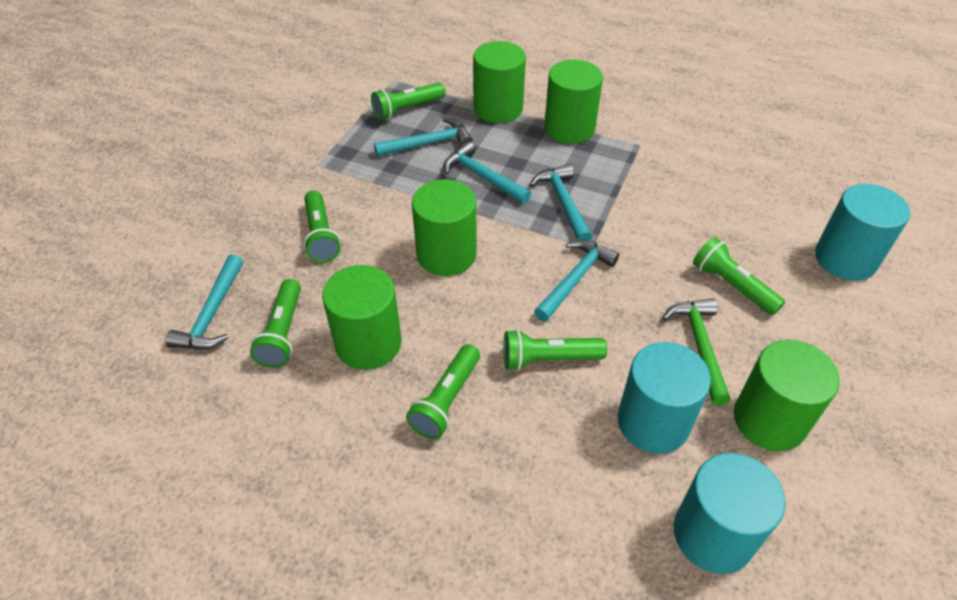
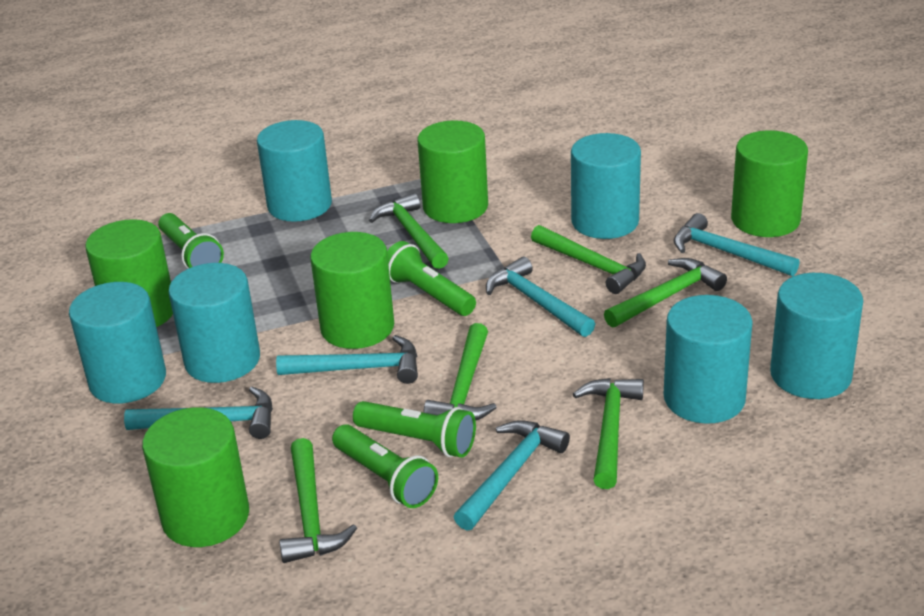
green flashlight: 6 -> 4
green hammer: 1 -> 6
turquoise cylinder: 3 -> 6

